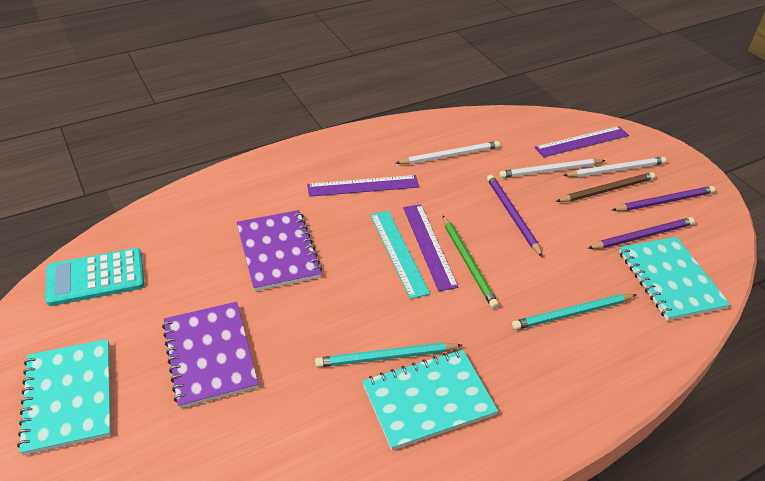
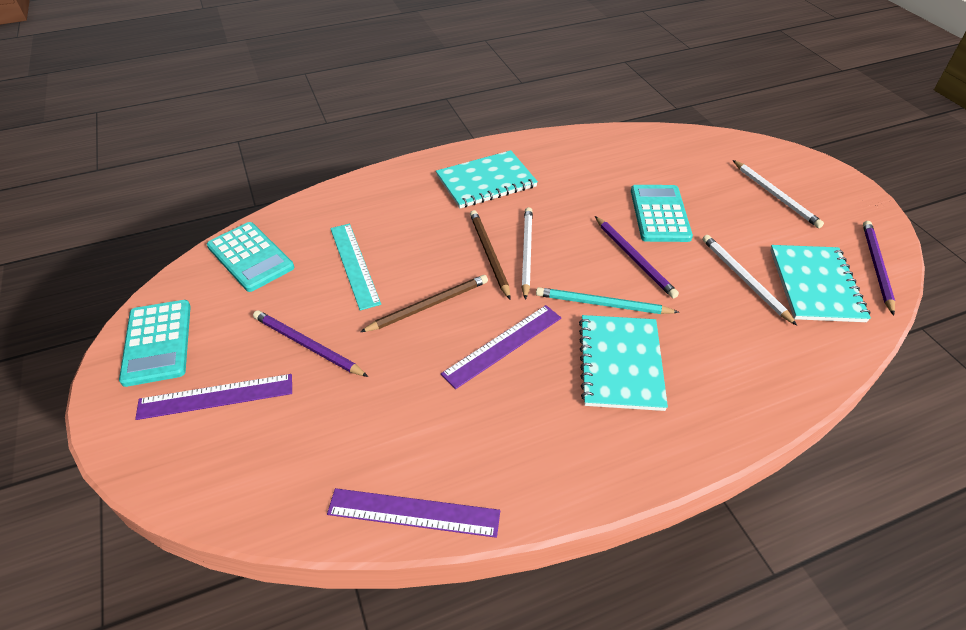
brown pencil: 1 -> 2
green pencil: 1 -> 0
purple notebook: 2 -> 0
turquoise calculator: 1 -> 3
turquoise pencil: 2 -> 1

